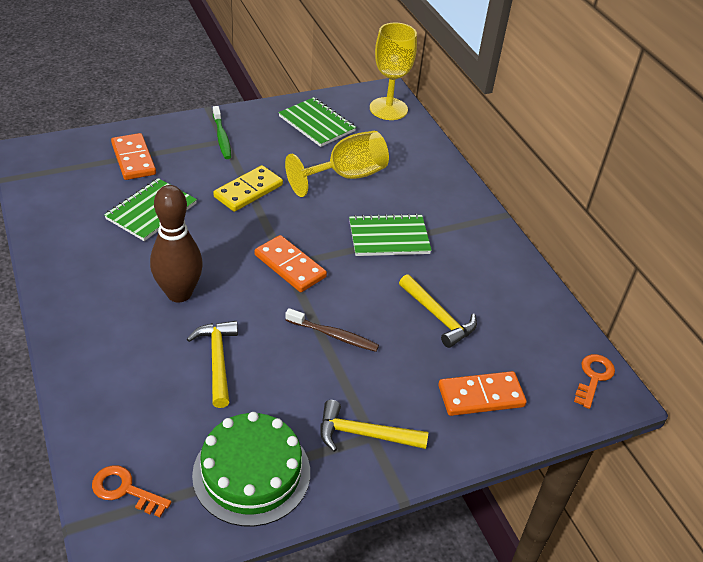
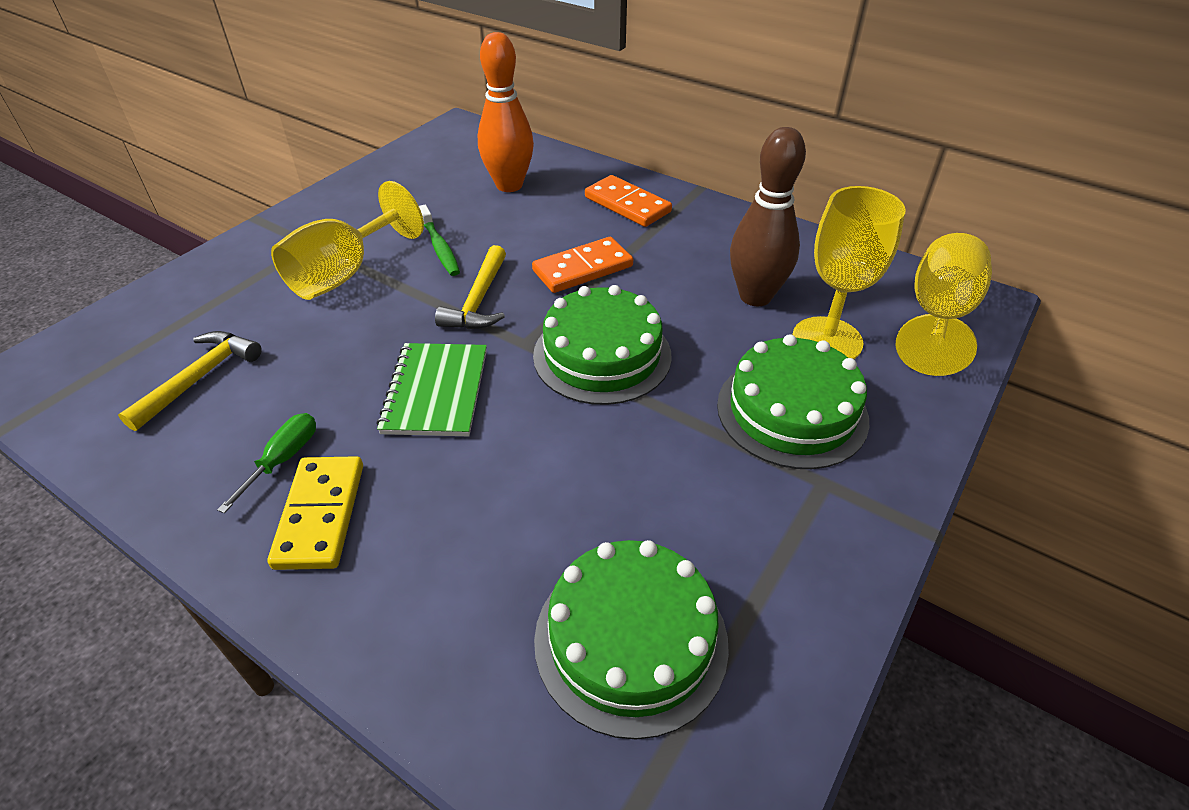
brown toothbrush: 1 -> 0
green cake: 1 -> 3
green notebook: 3 -> 1
green screwdriver: 0 -> 1
orange bowling pin: 0 -> 1
orange domino: 3 -> 2
orange key: 2 -> 0
yellow goblet: 2 -> 3
yellow hammer: 3 -> 2

